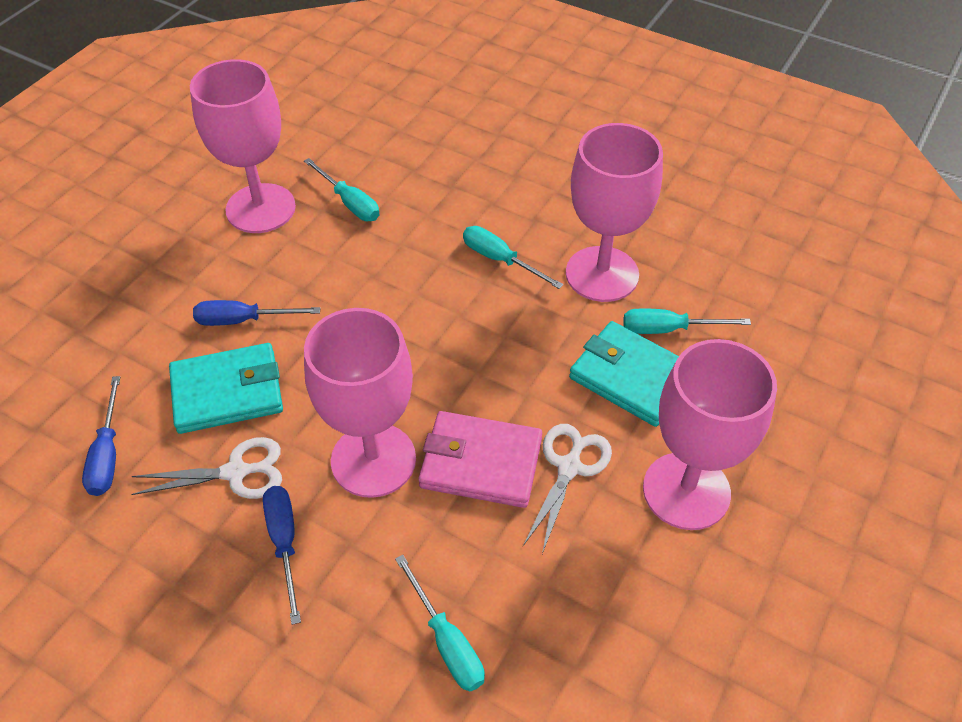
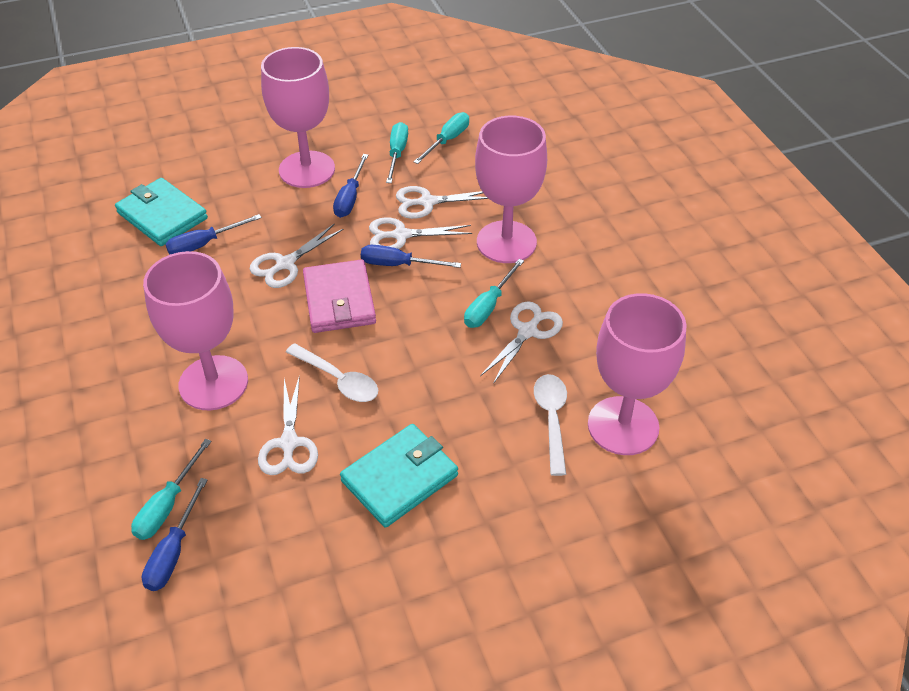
blue screwdriver: 3 -> 4
white scissors: 2 -> 5
white spoon: 0 -> 2

